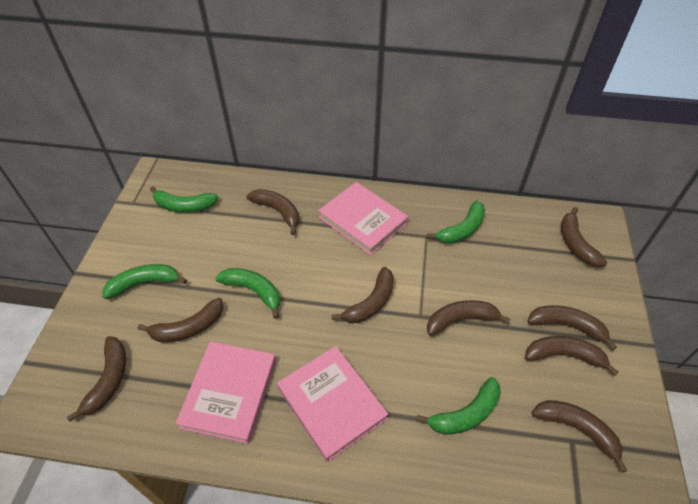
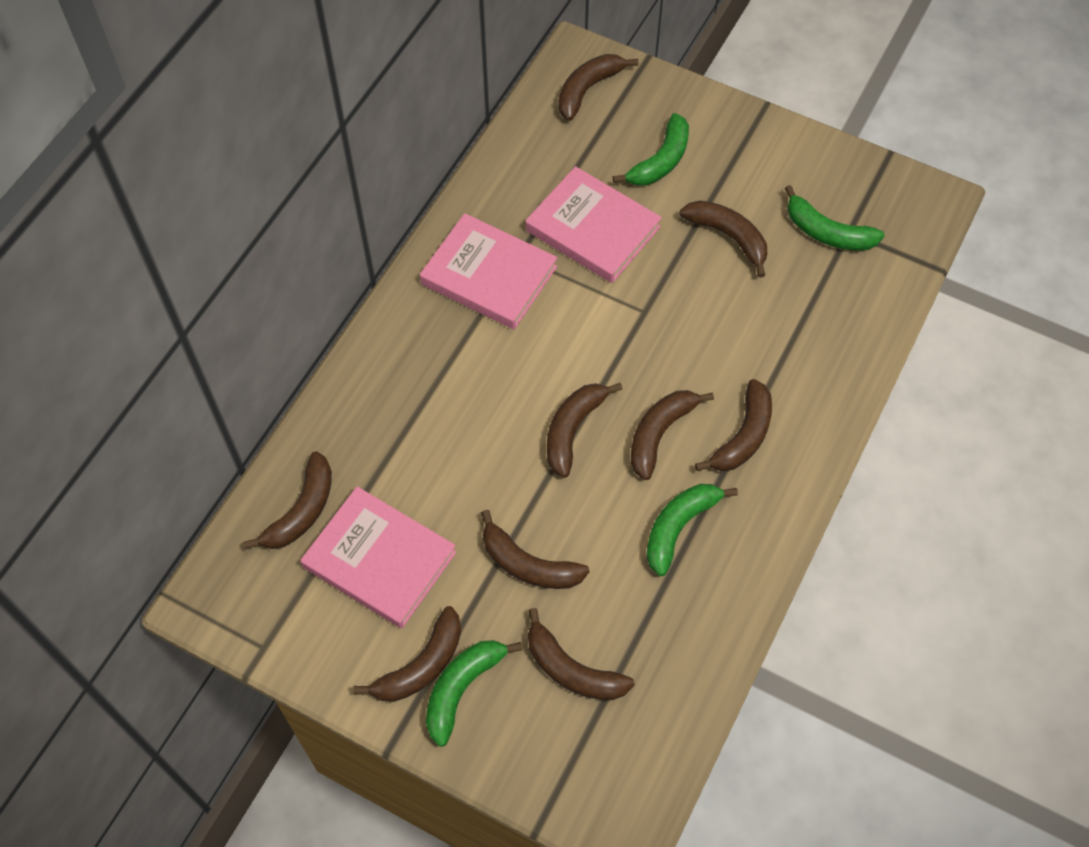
green banana: 5 -> 4

